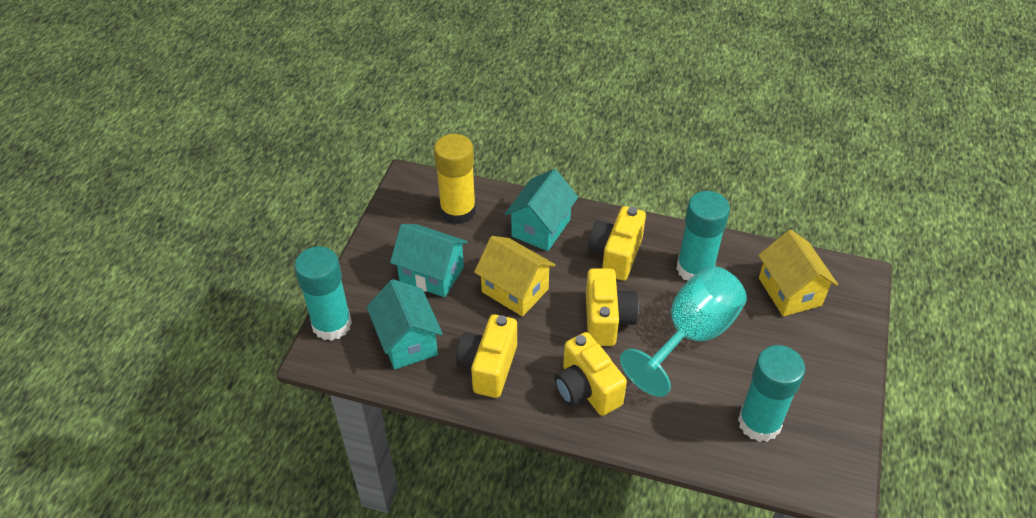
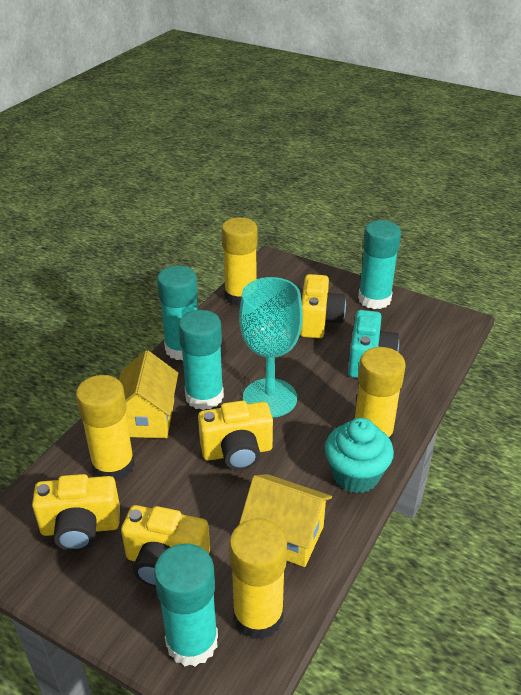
turquoise camera: 0 -> 1
turquoise cupcake: 0 -> 1
turquoise glue stick: 3 -> 4
turquoise house: 3 -> 0
yellow glue stick: 1 -> 4

